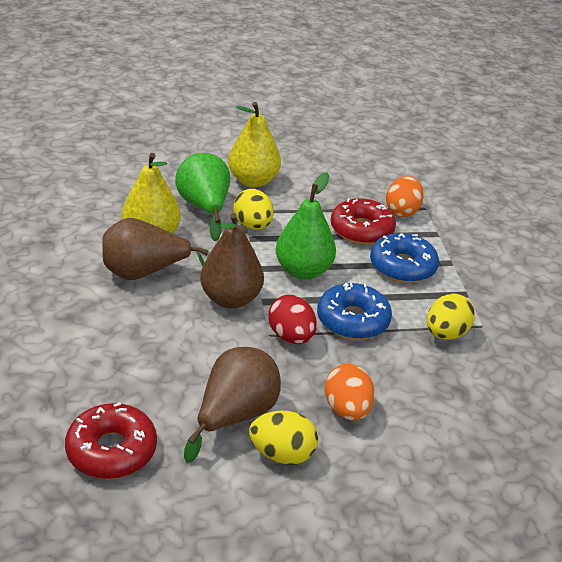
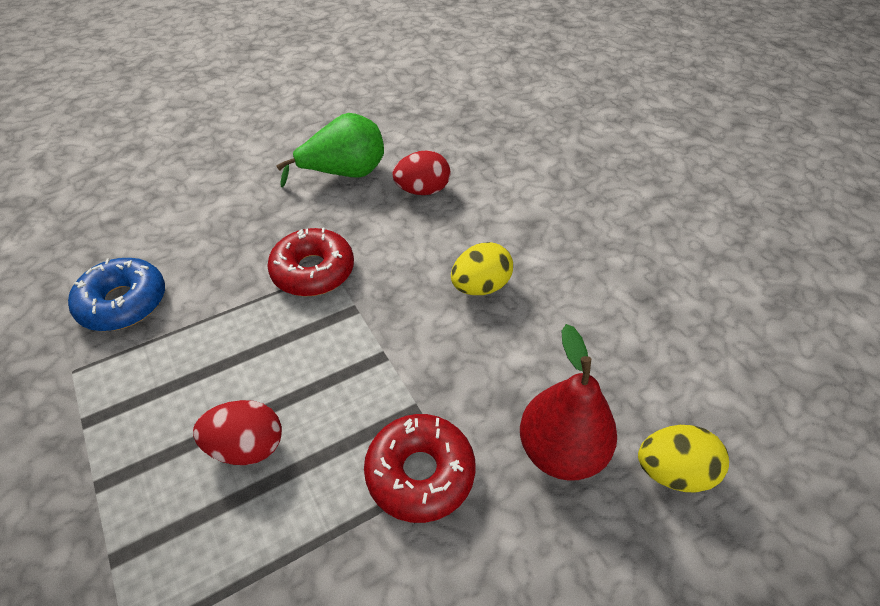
blue donut: 2 -> 1
brown pear: 3 -> 0
green pear: 2 -> 1
orange egg: 2 -> 0
red egg: 1 -> 2
red pear: 0 -> 1
yellow egg: 3 -> 2
yellow pear: 2 -> 0

